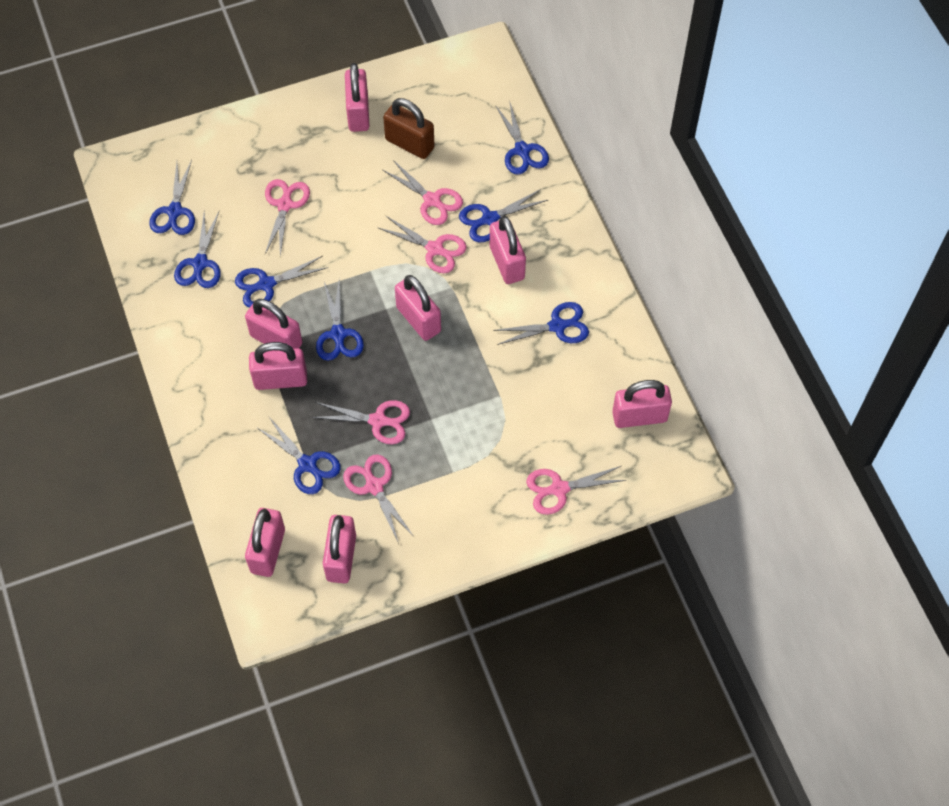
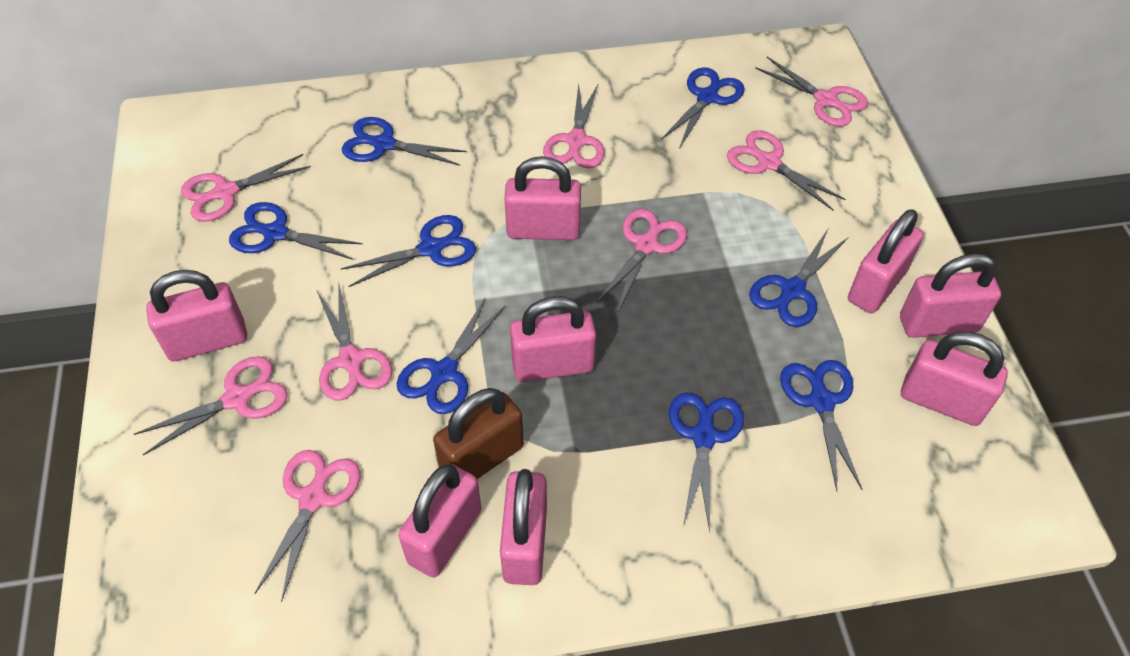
pink scissors: 6 -> 8

